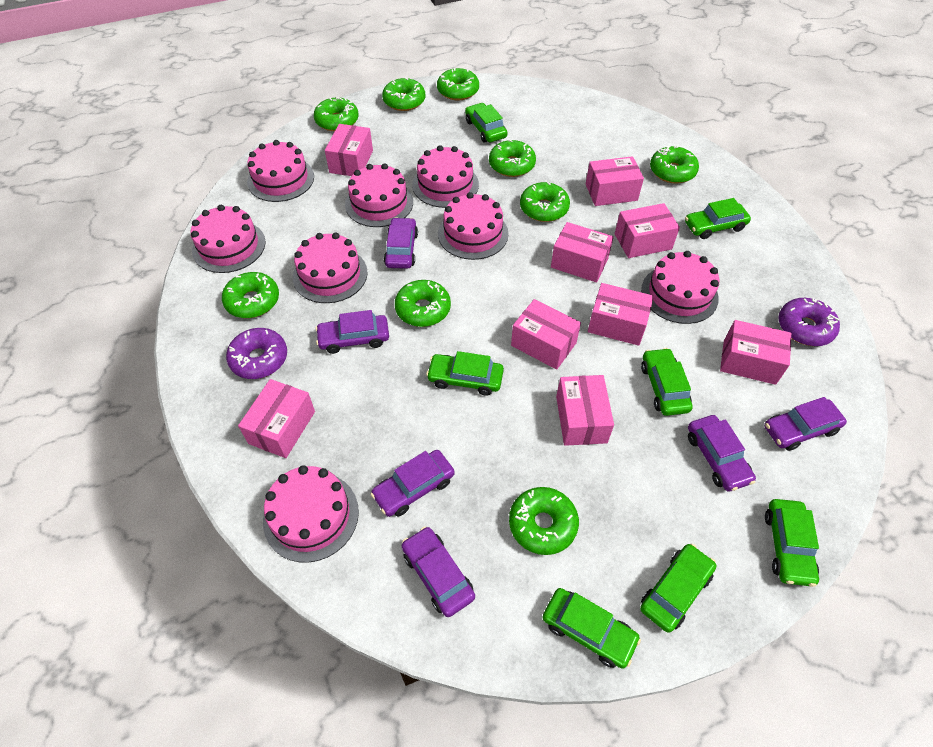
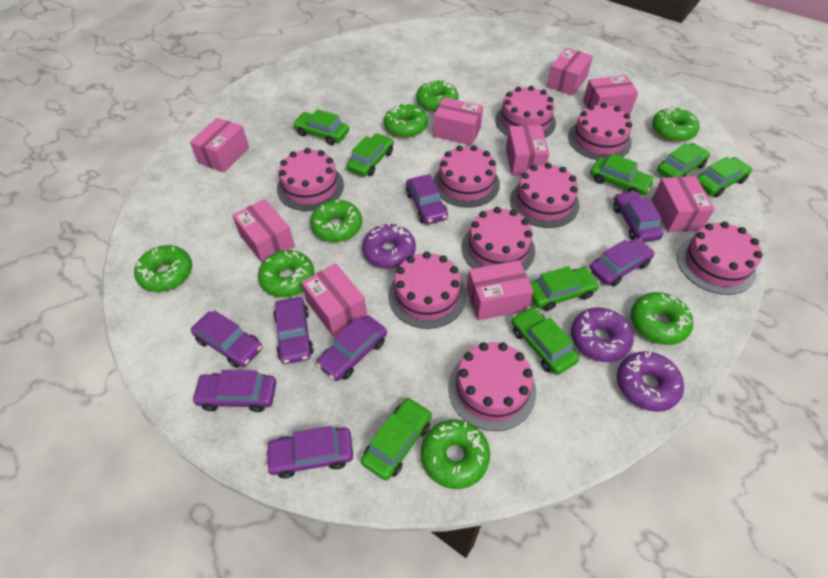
green car: 7 -> 8
green donut: 9 -> 8
pink cake: 8 -> 9
purple car: 6 -> 8
purple donut: 2 -> 3

